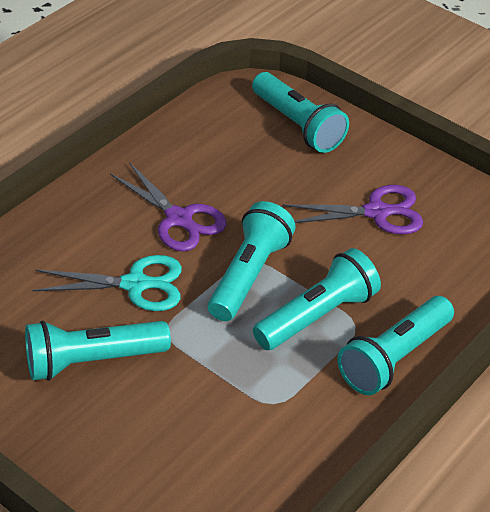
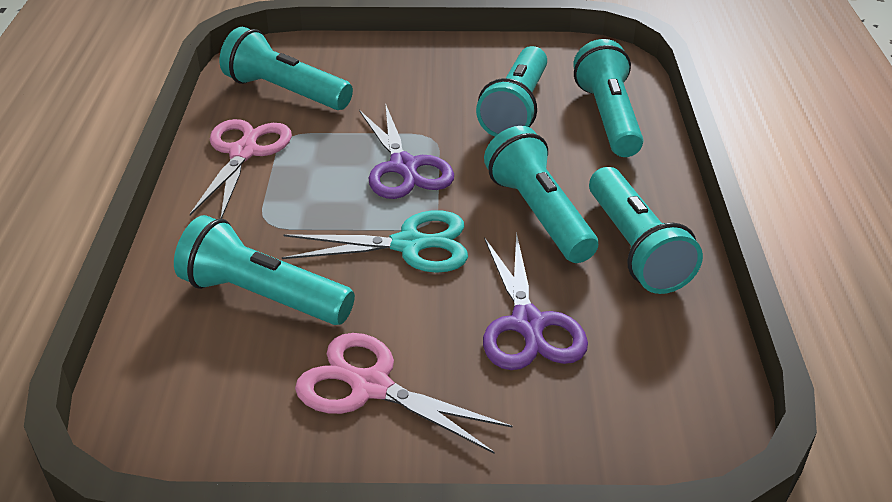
pink scissors: 0 -> 2
turquoise flashlight: 5 -> 6

